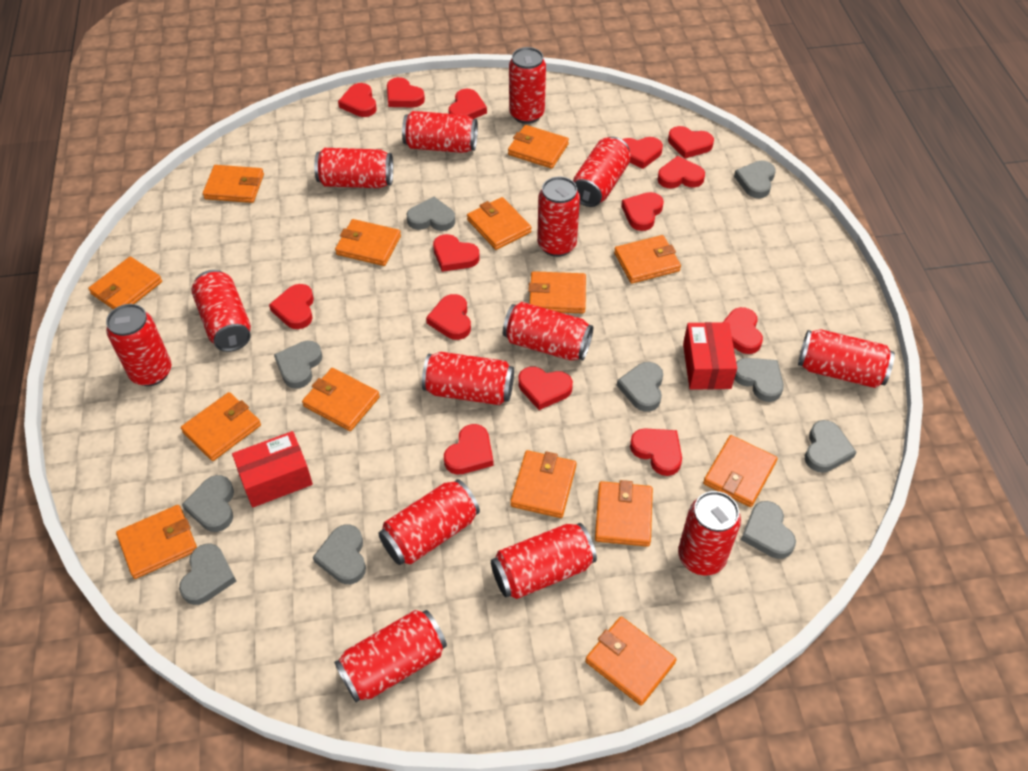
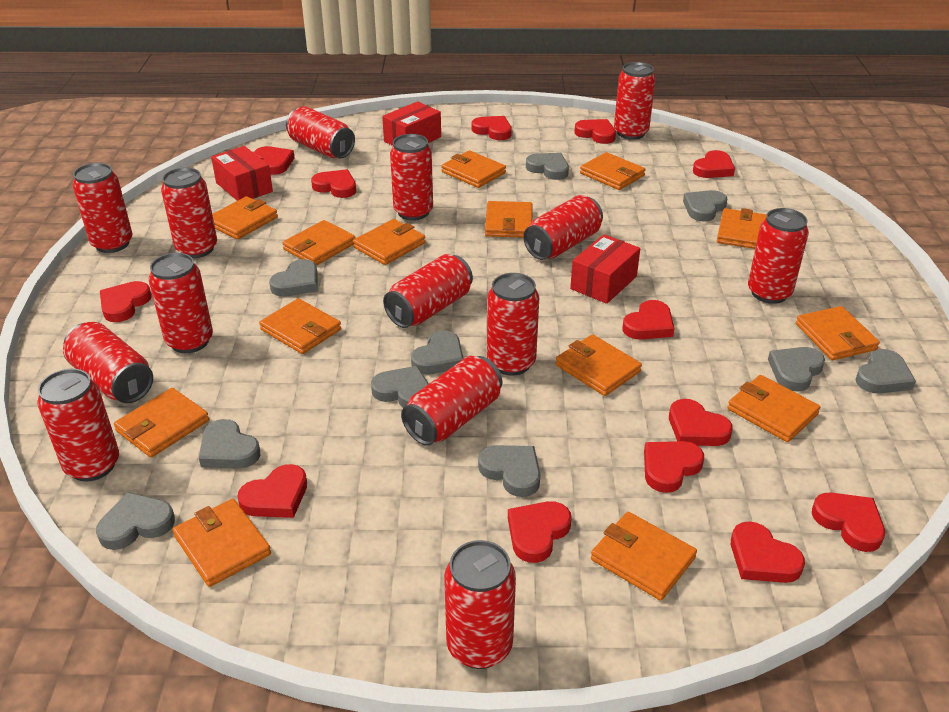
red box: 2 -> 3
red heart: 14 -> 13

